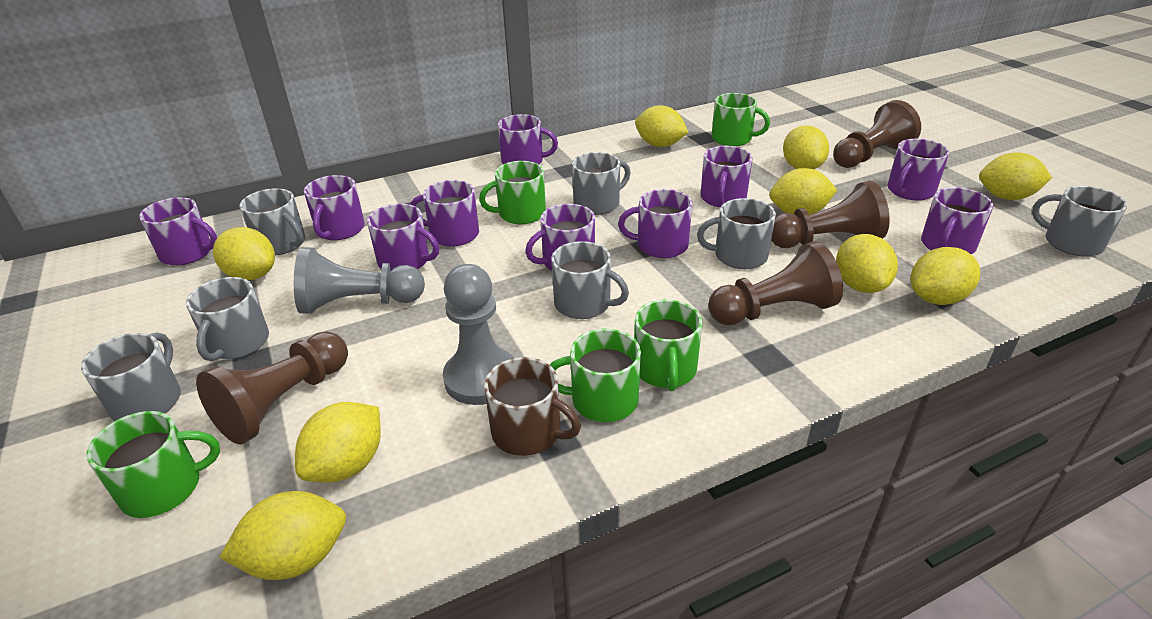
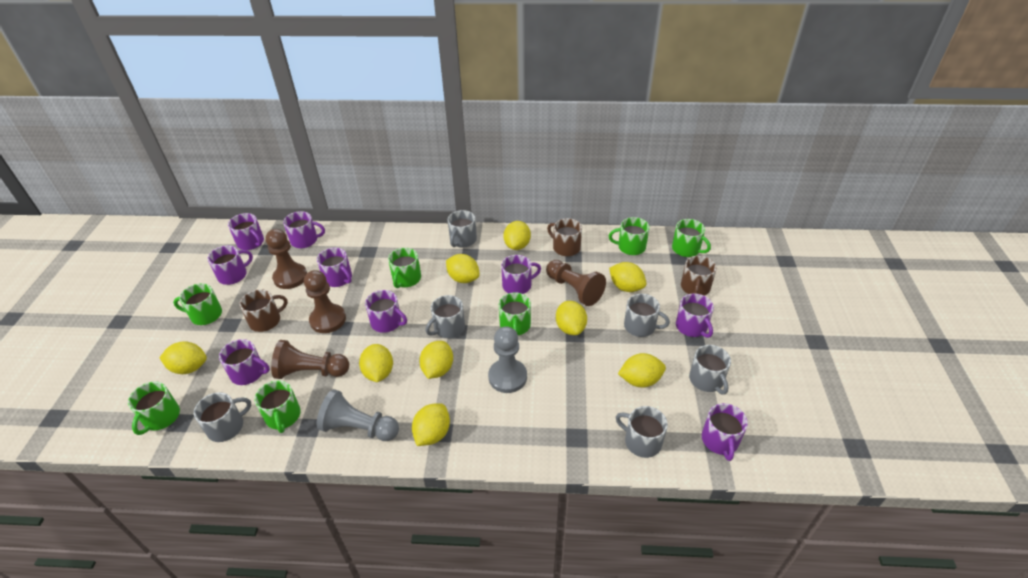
brown mug: 1 -> 3
green mug: 5 -> 7
grey mug: 7 -> 6
purple mug: 10 -> 9

